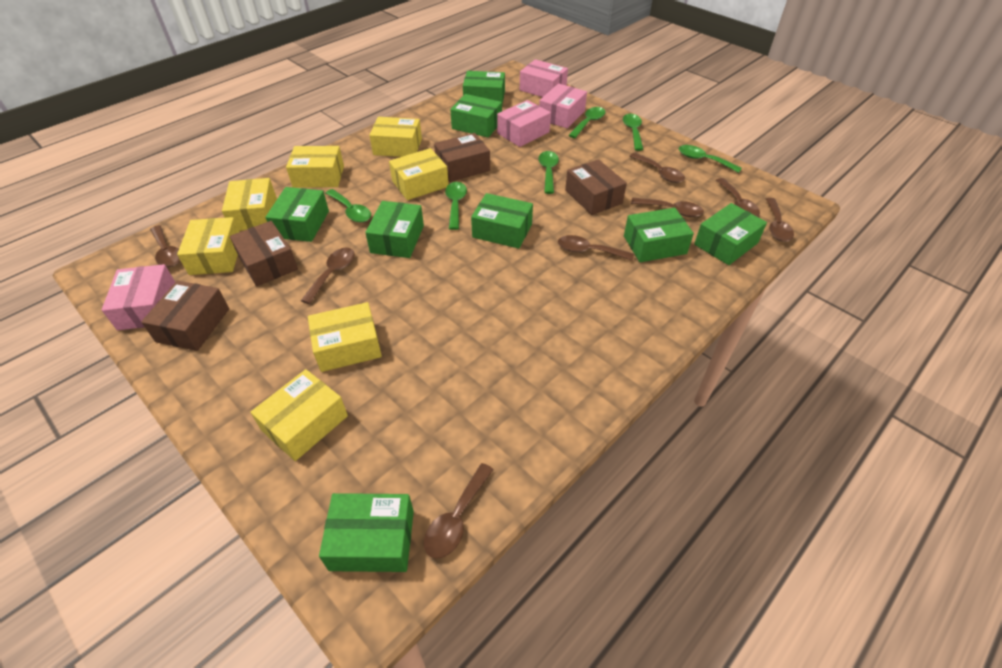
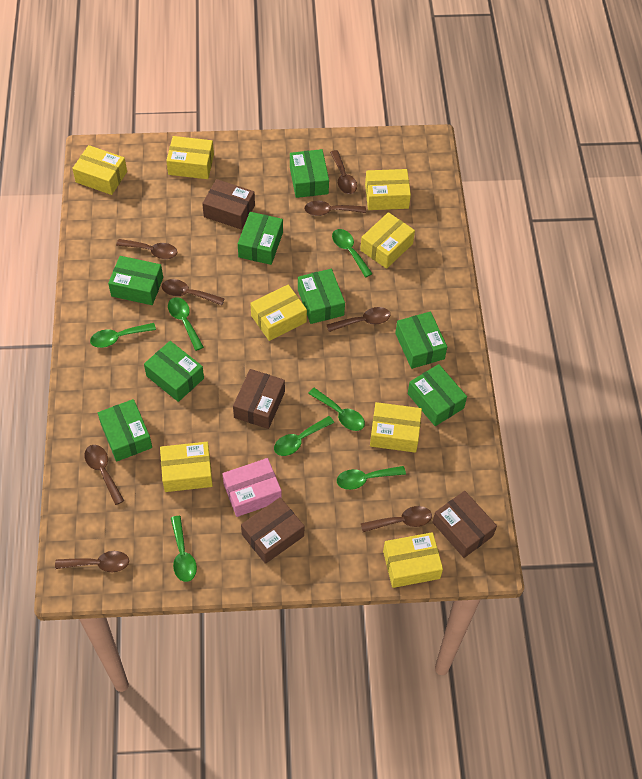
green spoon: 6 -> 7
pink box: 4 -> 1
yellow box: 7 -> 8

